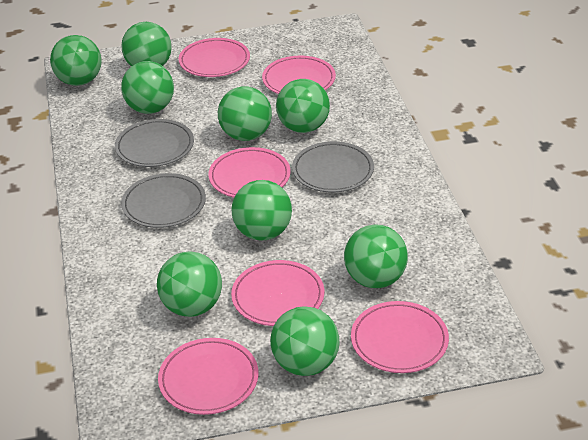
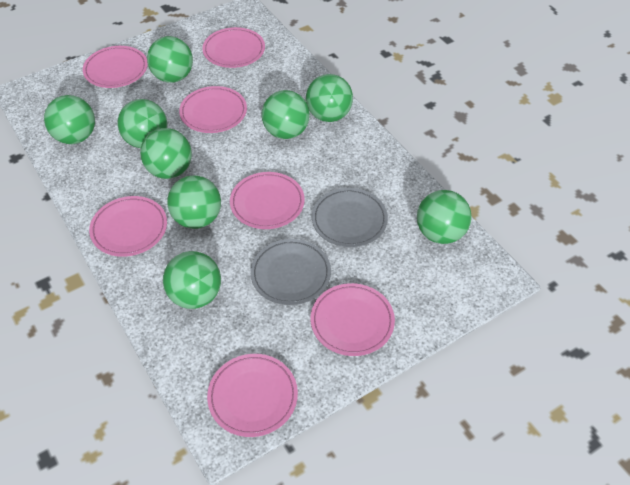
grey plate: 3 -> 2
pink plate: 6 -> 7

